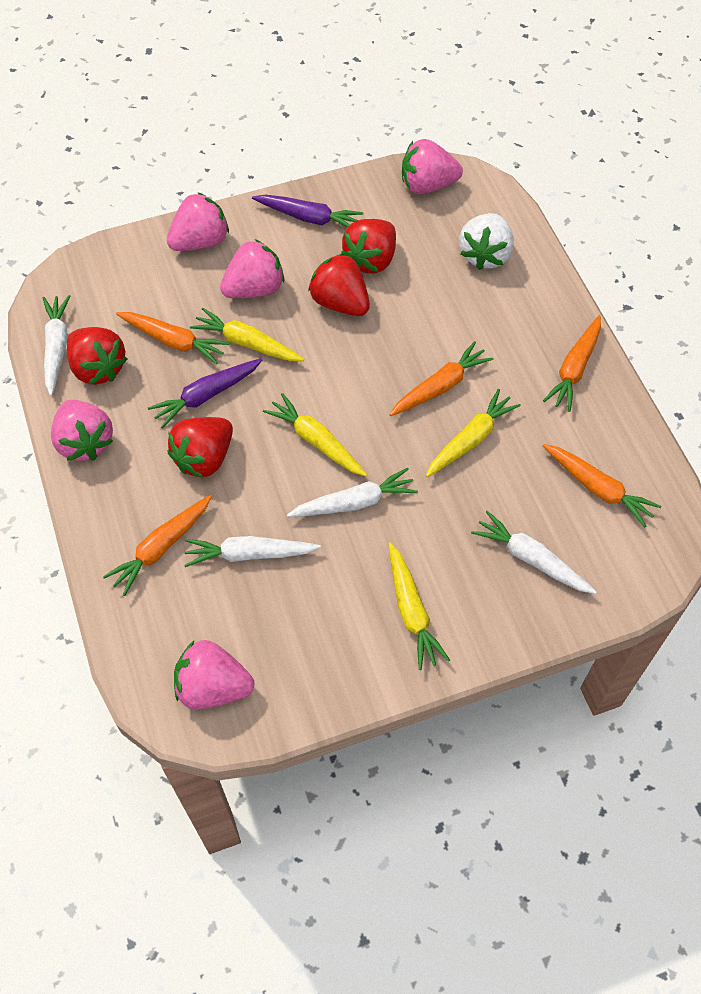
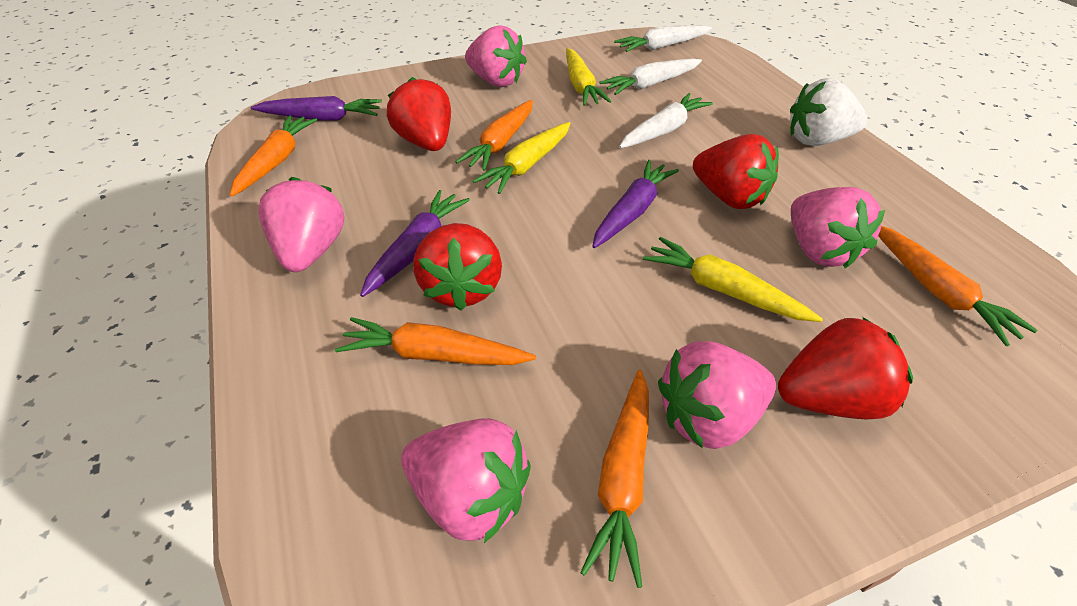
purple carrot: 2 -> 3
white carrot: 4 -> 3
yellow carrot: 4 -> 3

